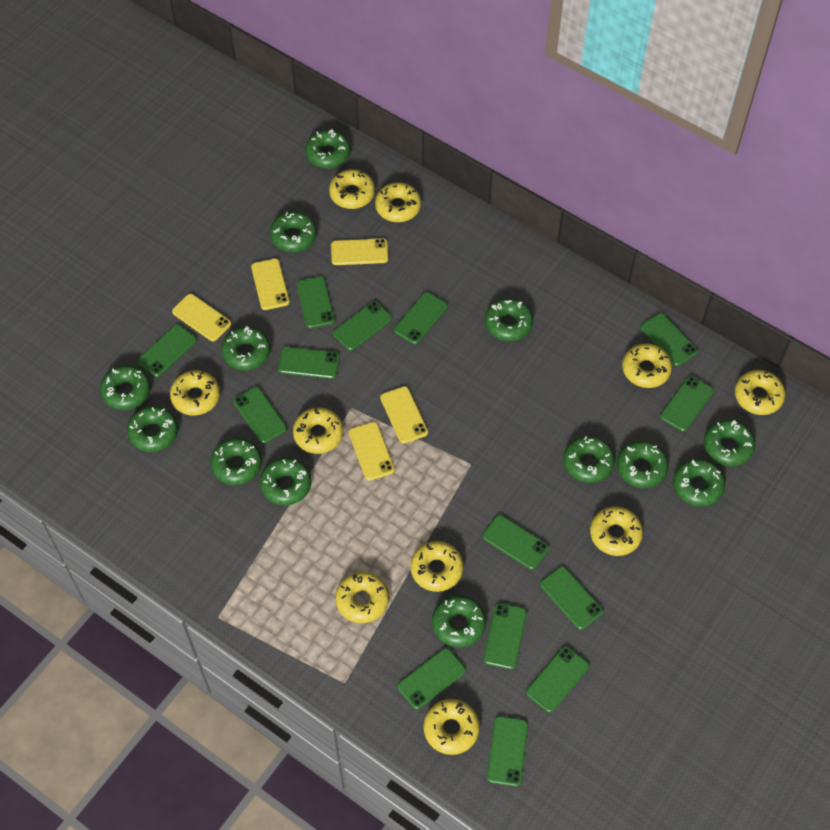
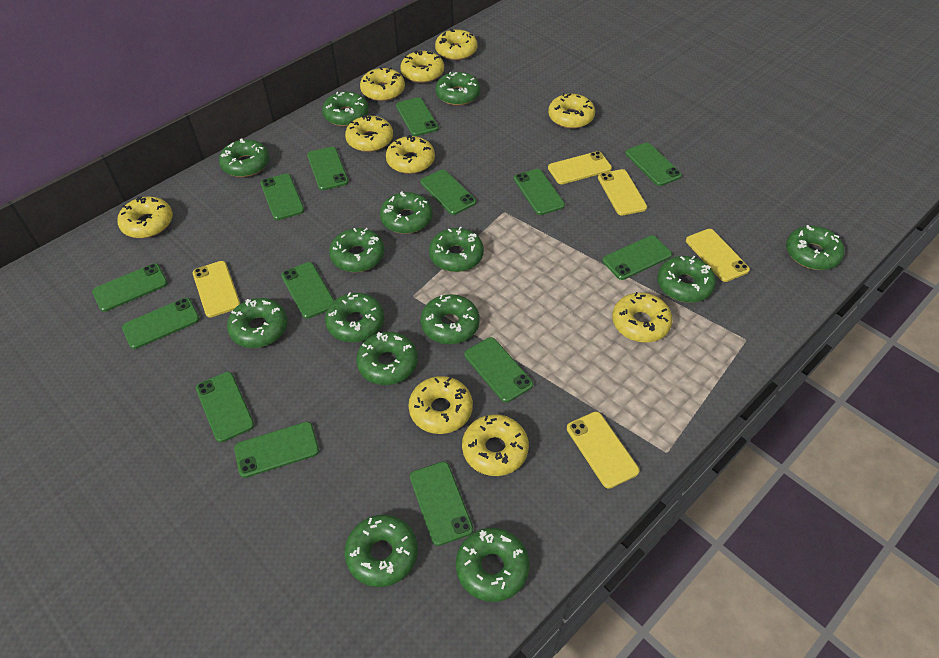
green donut: 13 -> 14

